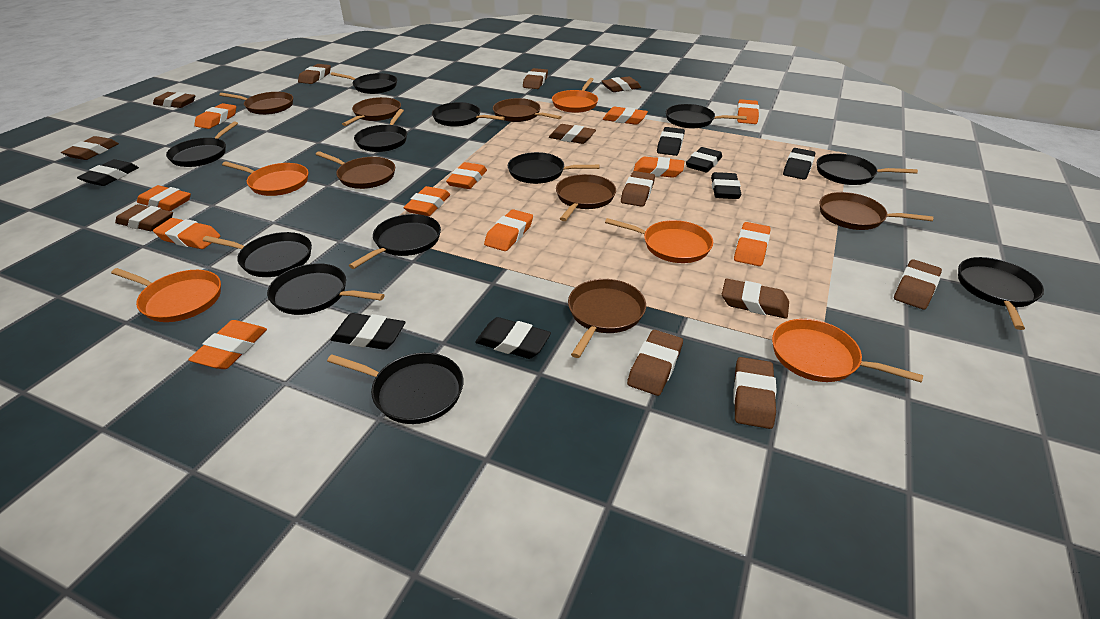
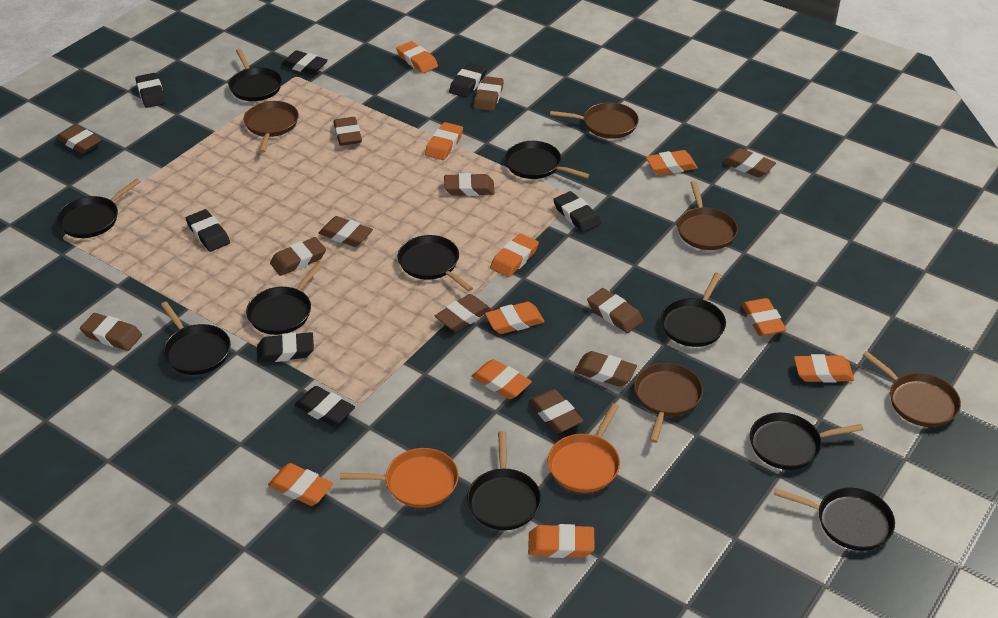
black pan: 12 -> 10
brown pan: 7 -> 5
orange eraser: 11 -> 10
orange pan: 5 -> 2

